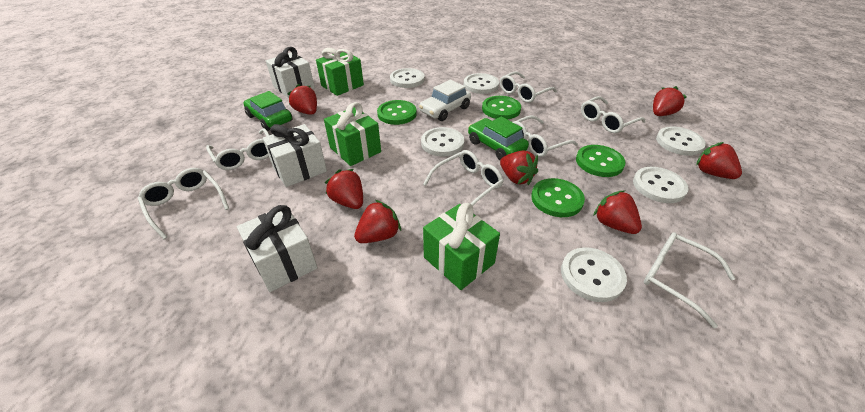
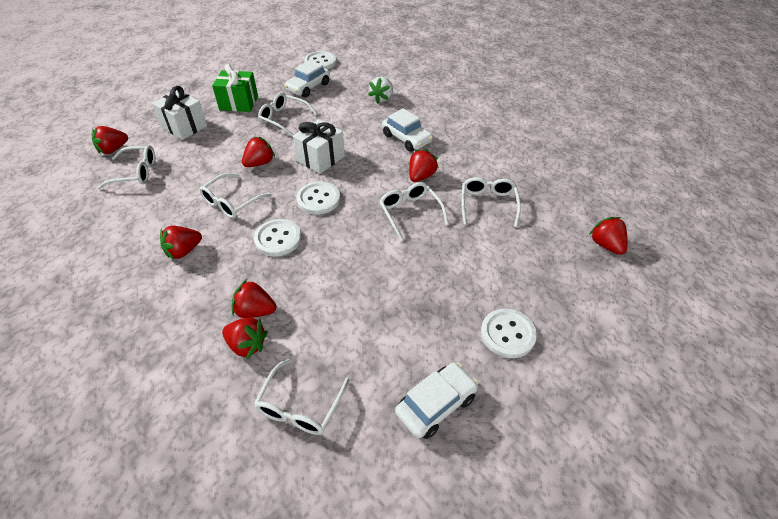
green button: 4 -> 0
green car: 2 -> 0
green gift: 3 -> 1
white button: 6 -> 4
white car: 1 -> 3
white gift: 3 -> 2
white glasses: 7 -> 6
white strawberry: 0 -> 1

